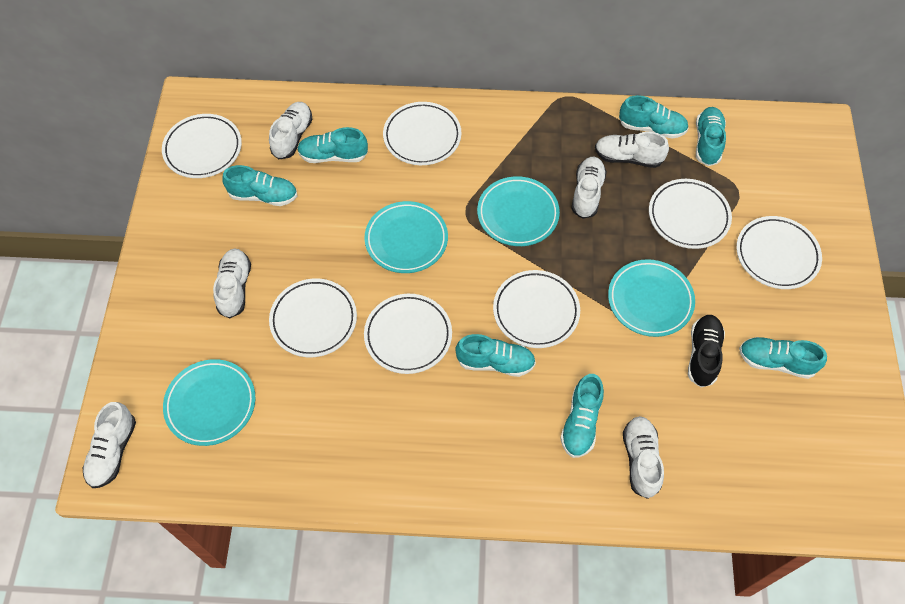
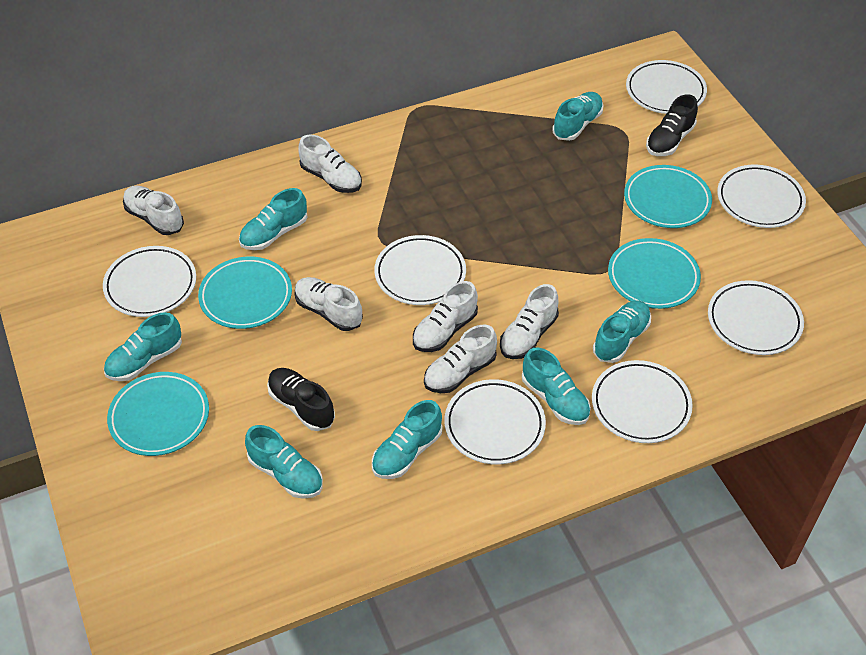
black shoe: 1 -> 2

